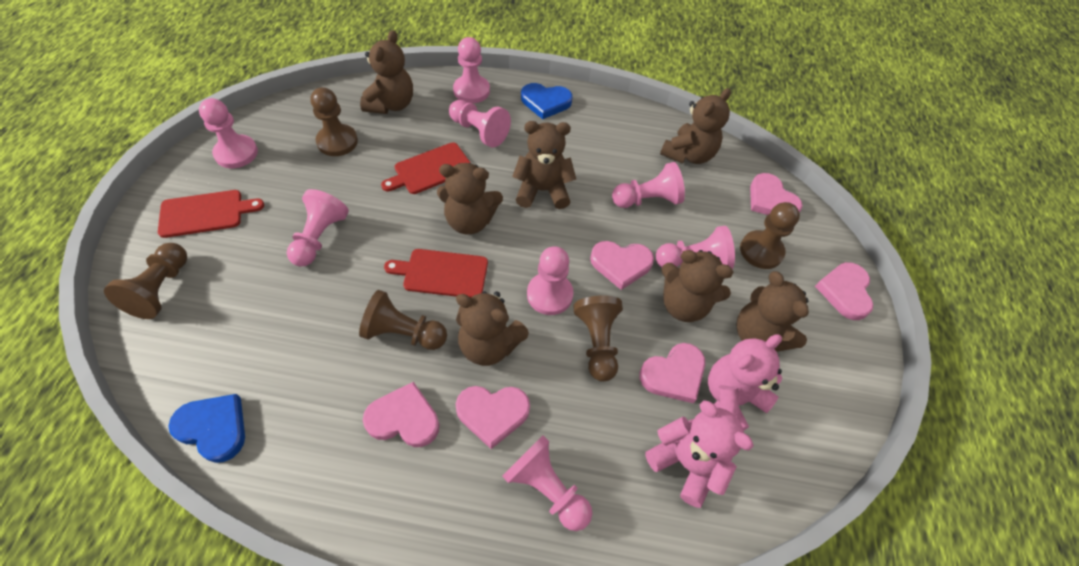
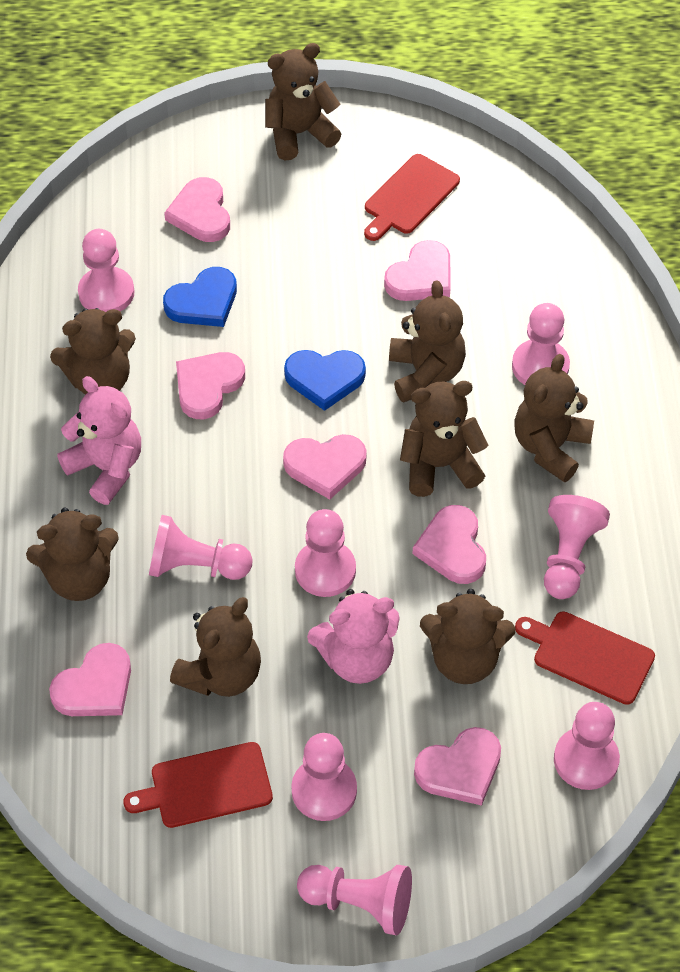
brown pawn: 5 -> 0
brown teddy bear: 7 -> 8
pink heart: 6 -> 7

